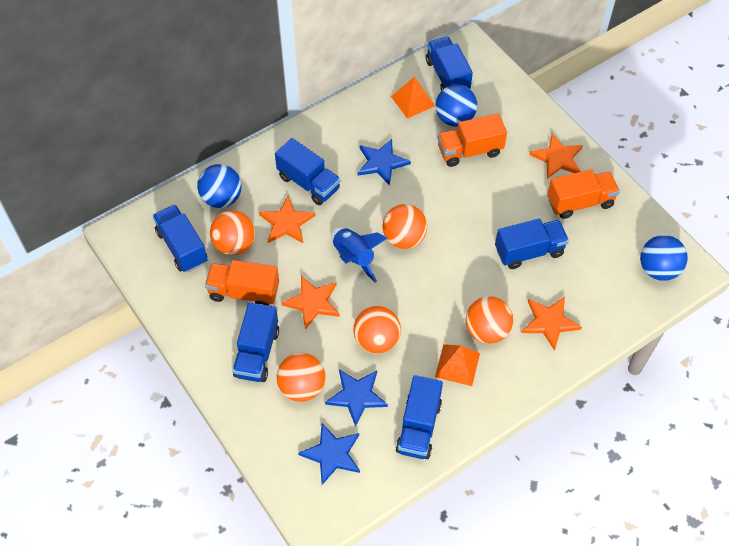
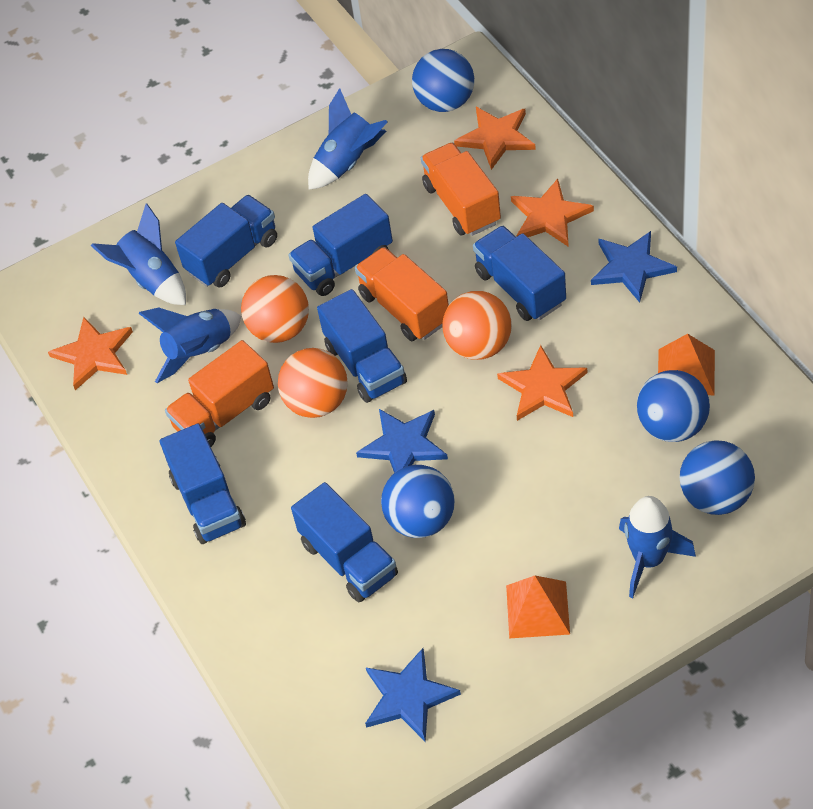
blue ball: 3 -> 4
blue rocket: 1 -> 4
orange ball: 5 -> 3

